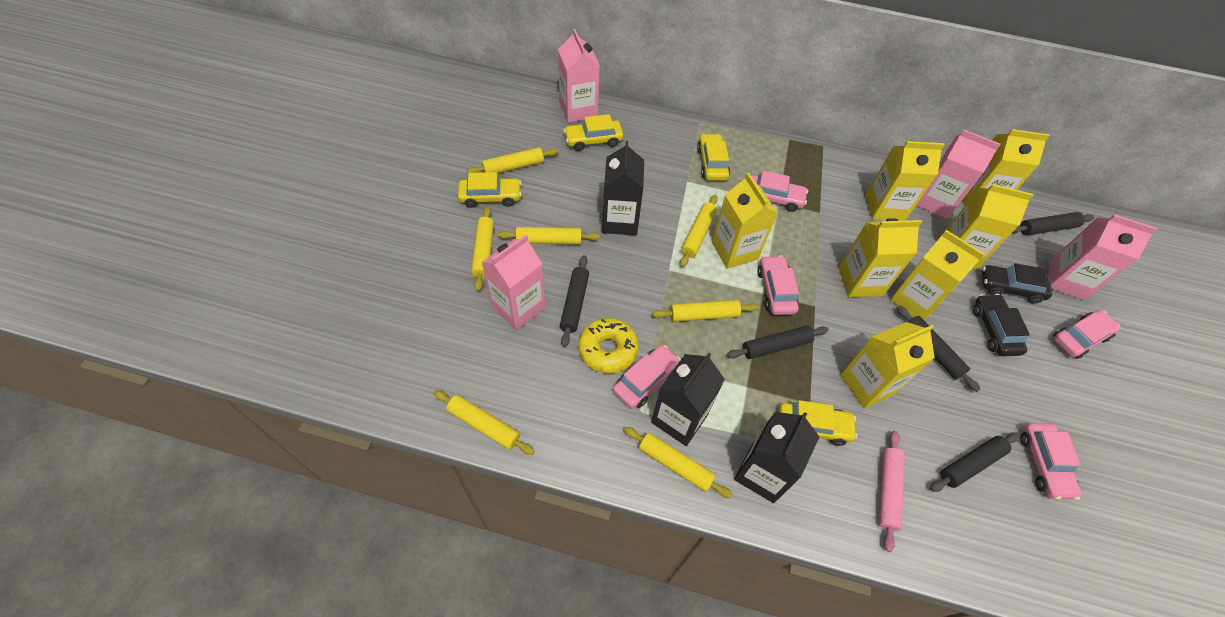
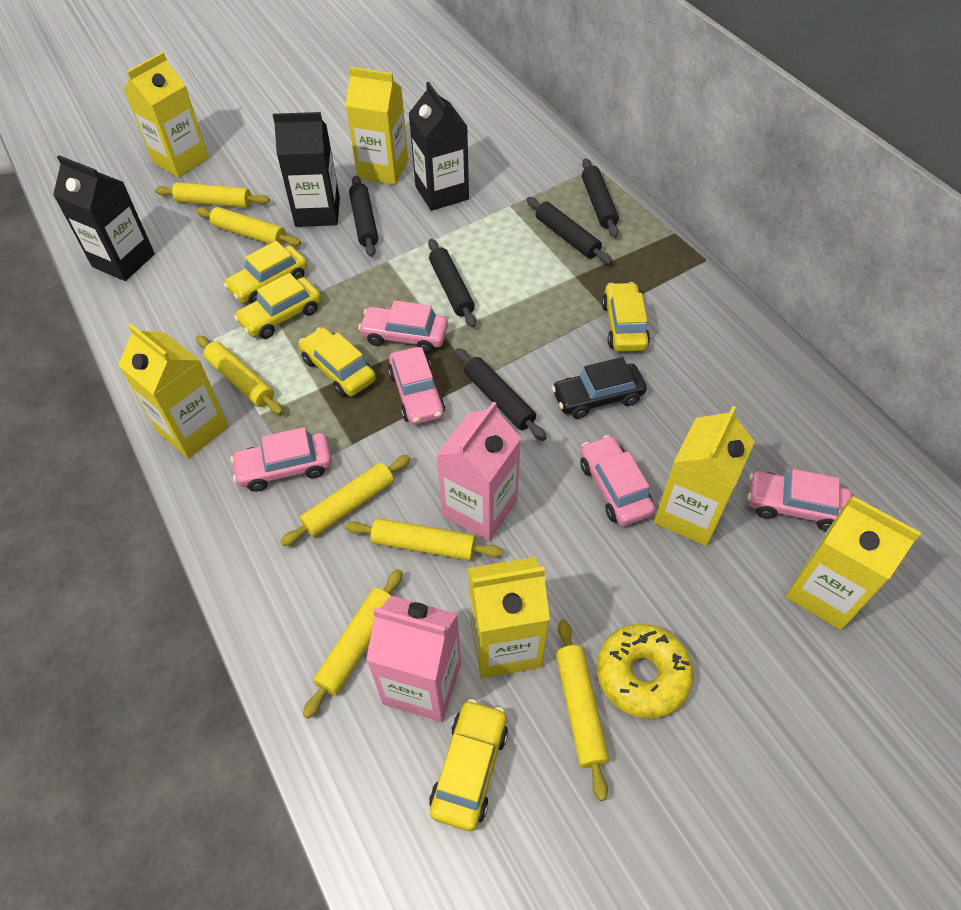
black car: 2 -> 1
pink carton: 4 -> 2
pink rolling pin: 1 -> 0
yellow car: 4 -> 5
yellow carton: 7 -> 6

